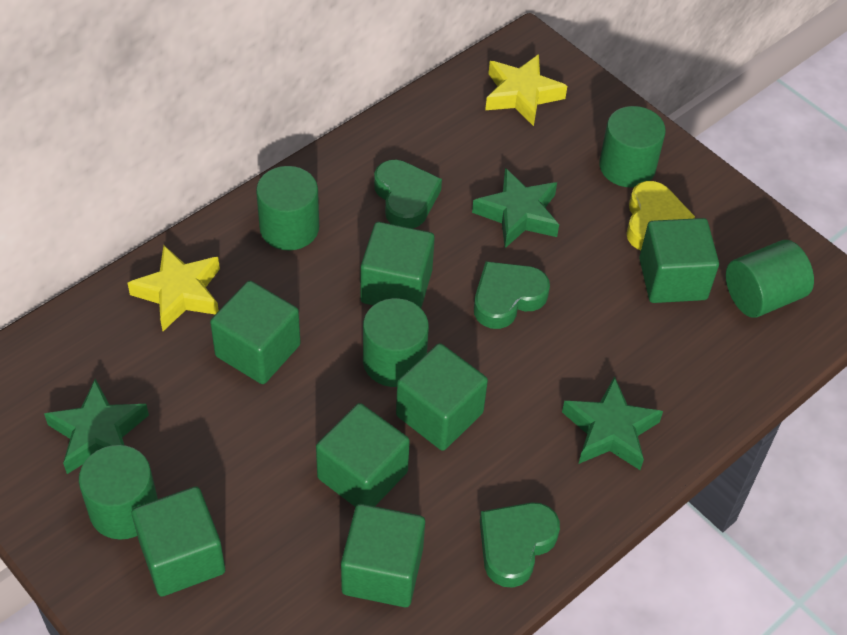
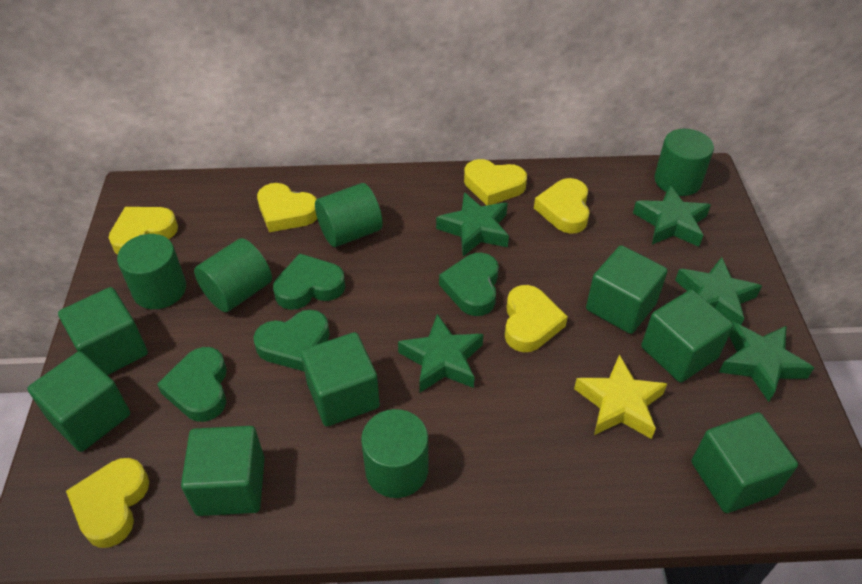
green heart: 3 -> 4
green star: 3 -> 5
yellow heart: 1 -> 6
yellow star: 2 -> 1

